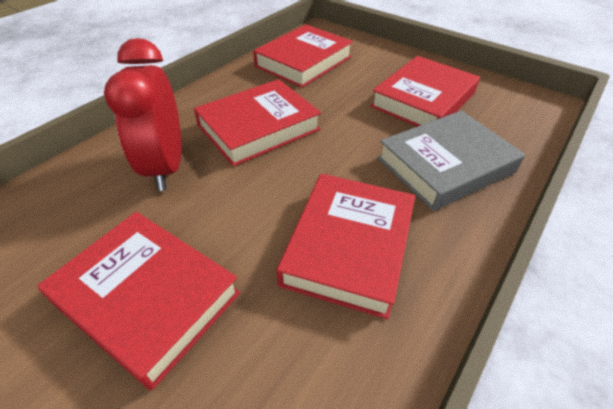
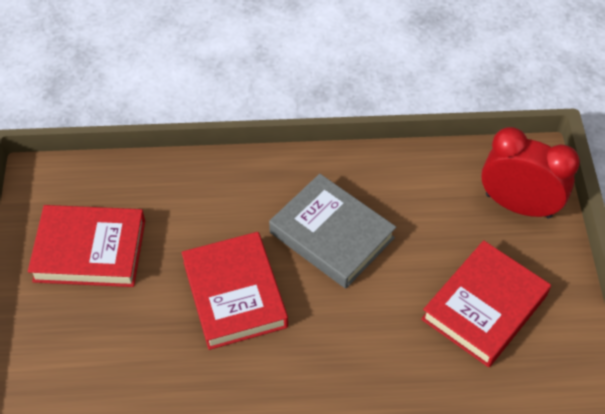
red book: 5 -> 3

